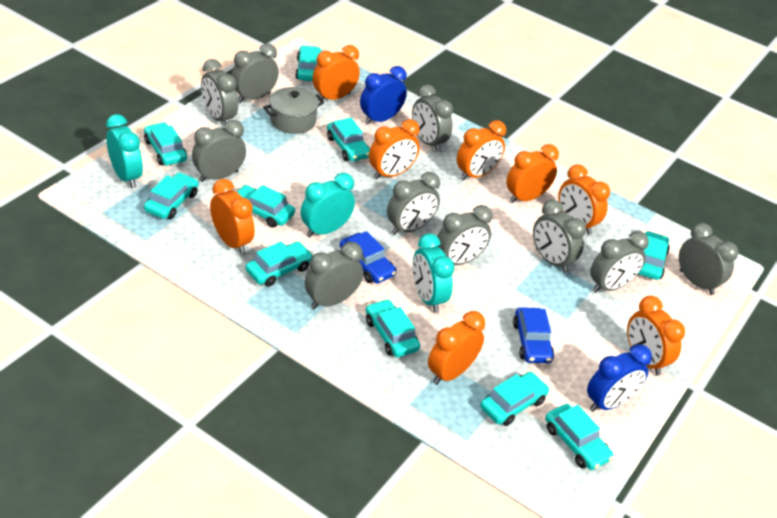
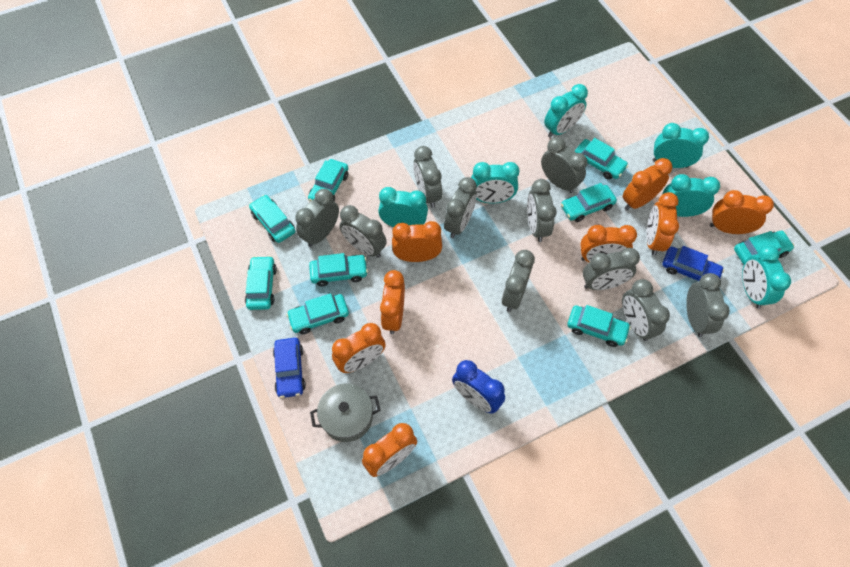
blue clock: 2 -> 1
turquoise car: 10 -> 9
turquoise clock: 3 -> 6

